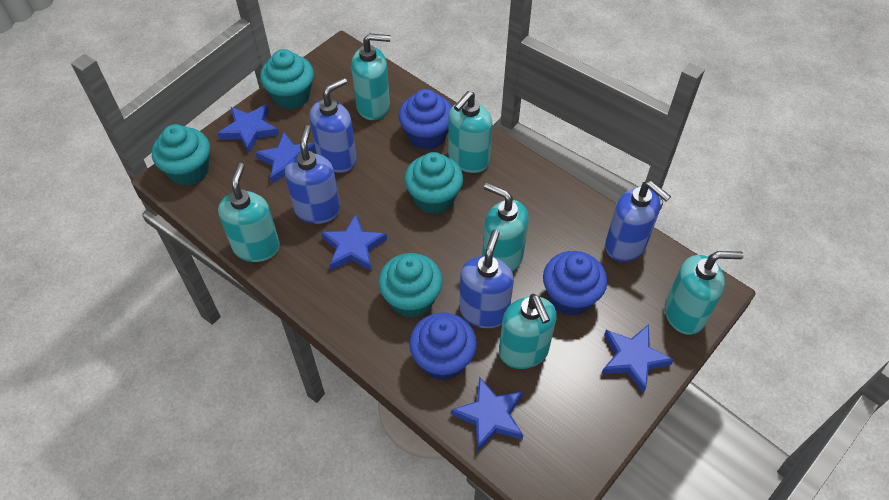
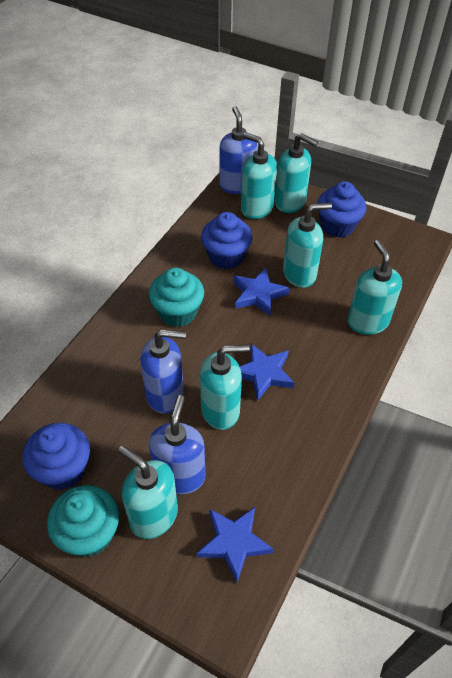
blue soap dispenser: 4 -> 3
blue star: 5 -> 3
turquoise cupcake: 4 -> 2

